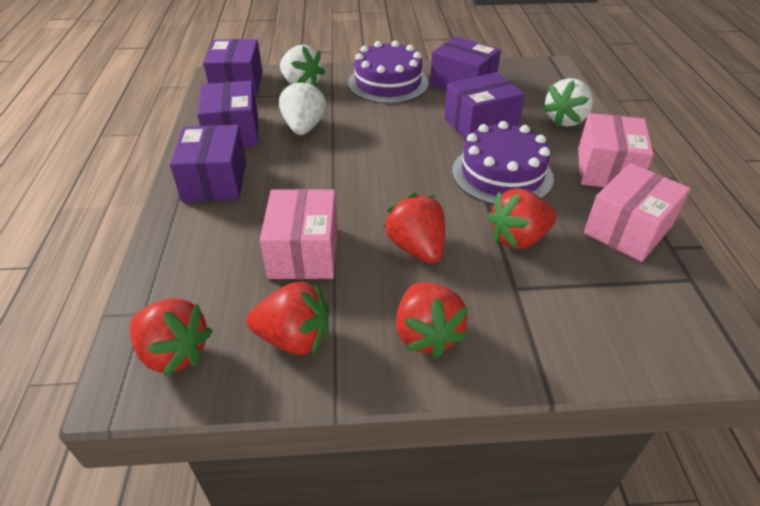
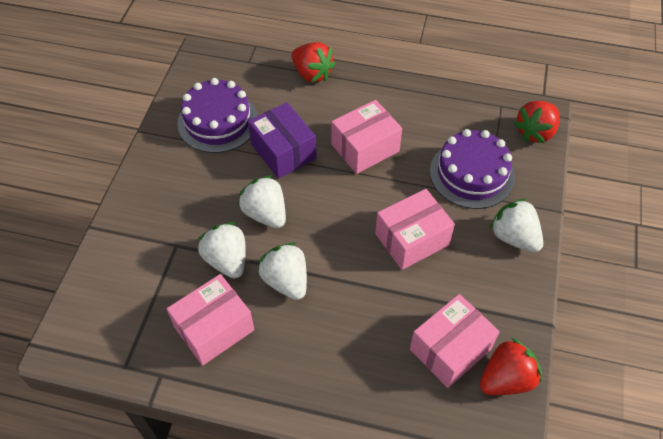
pink box: 3 -> 4
purple box: 5 -> 1
red strawberry: 5 -> 3
white strawberry: 3 -> 4

